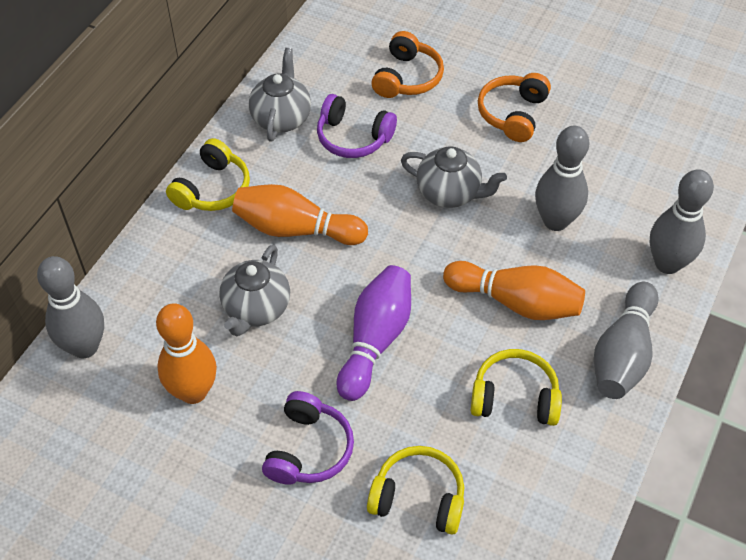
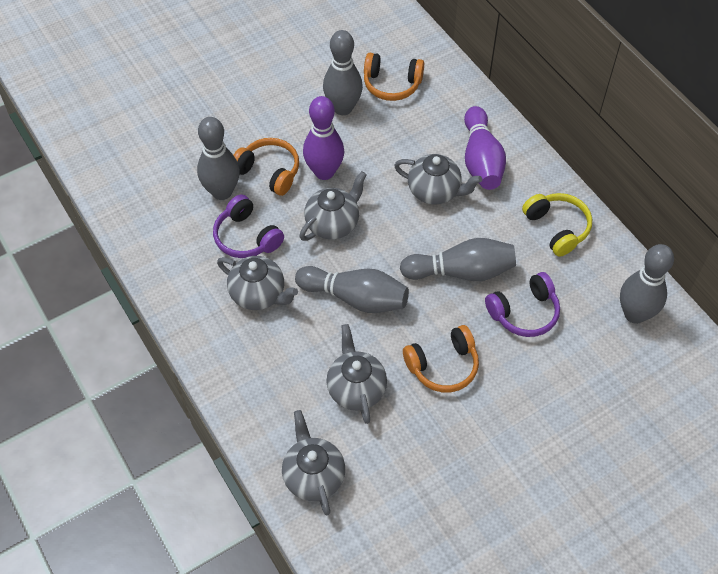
grey bowling pin: 4 -> 5
grey teapot: 3 -> 5
orange bowling pin: 3 -> 0
orange headphones: 2 -> 3
purple bowling pin: 1 -> 2
yellow headphones: 3 -> 1

